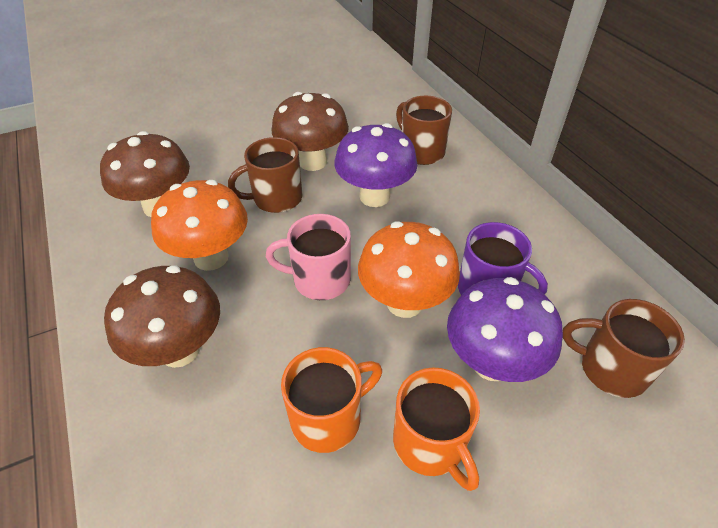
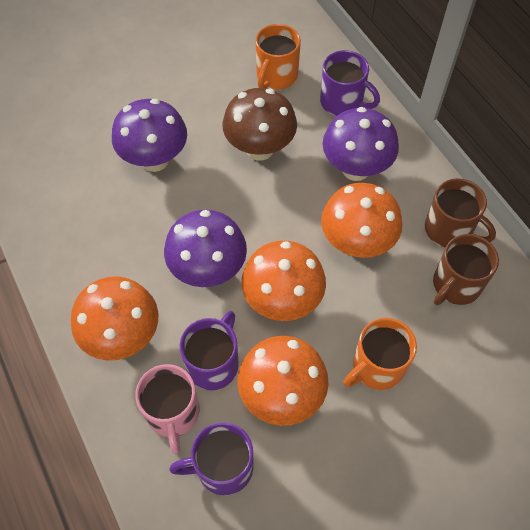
brown mug: 3 -> 2
brown mushroom: 3 -> 1
orange mushroom: 2 -> 4
purple mug: 1 -> 3
purple mushroom: 2 -> 3

